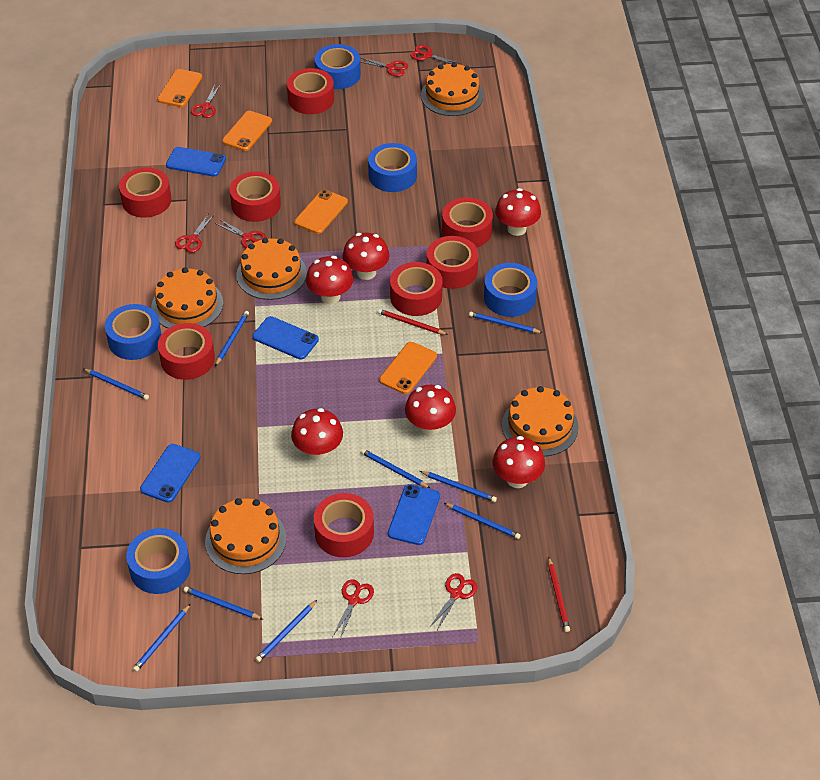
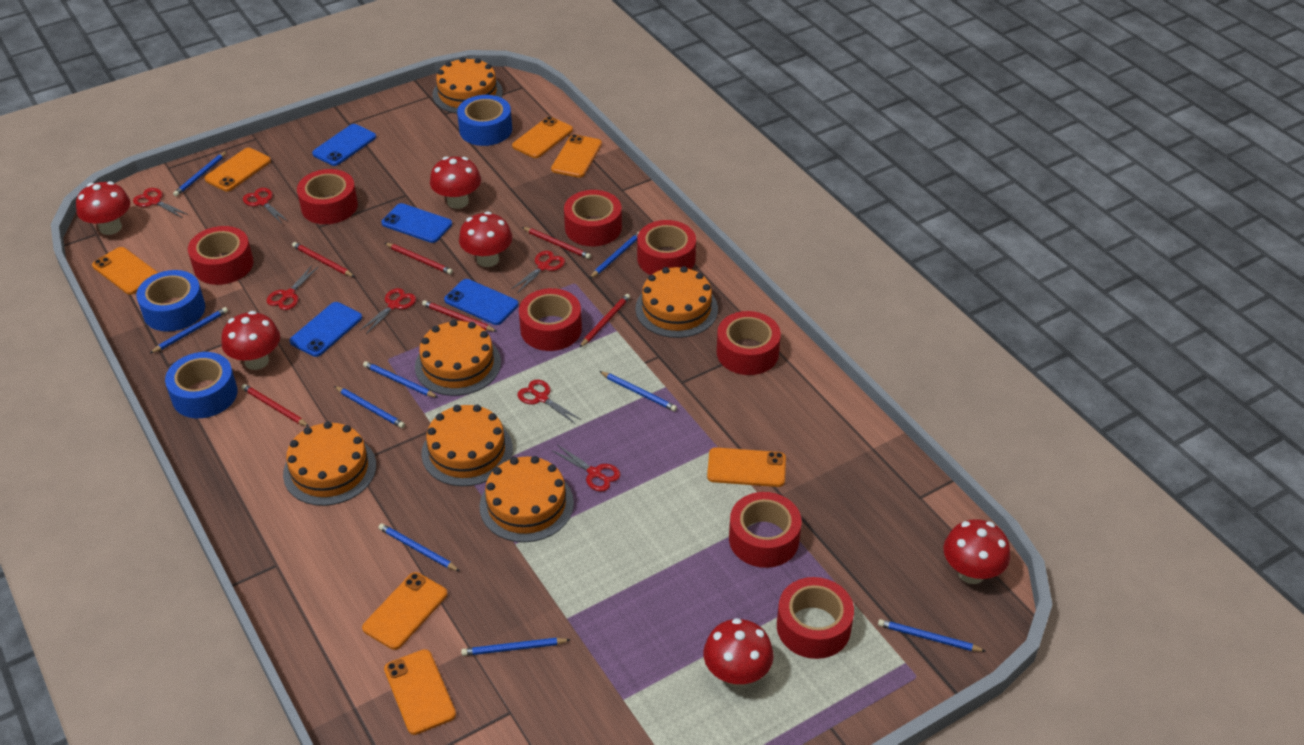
blue tape: 5 -> 3
orange cake: 5 -> 6
orange phone: 4 -> 7
red pencil: 2 -> 6

